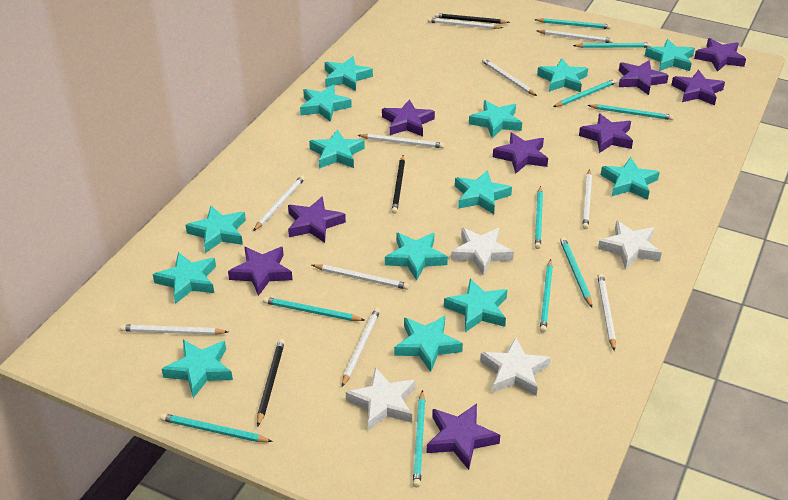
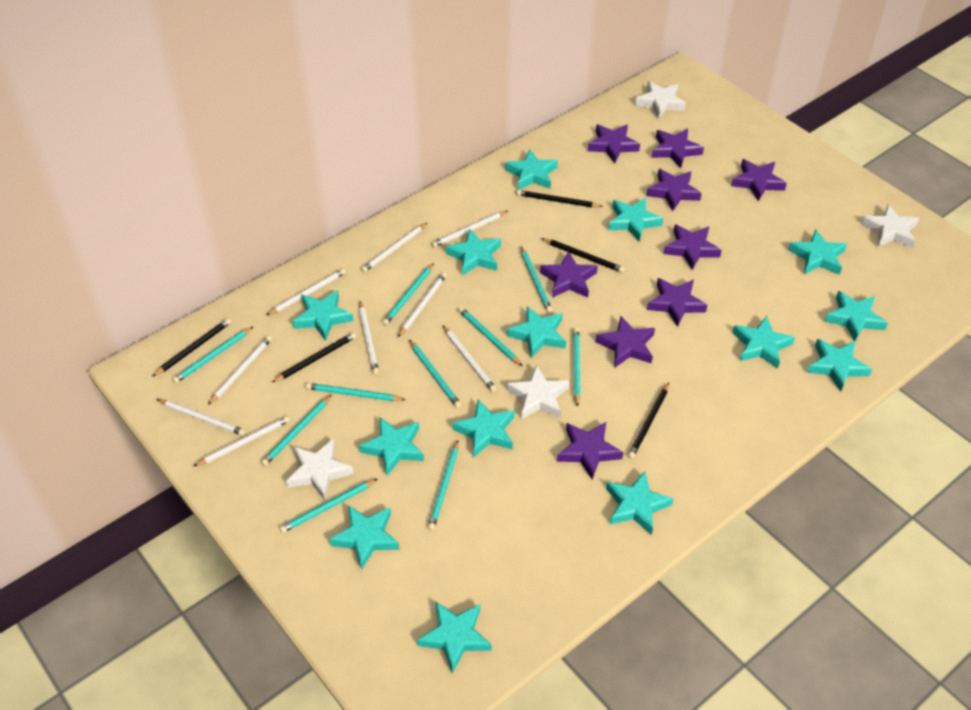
black pencil: 3 -> 5
white pencil: 10 -> 9

